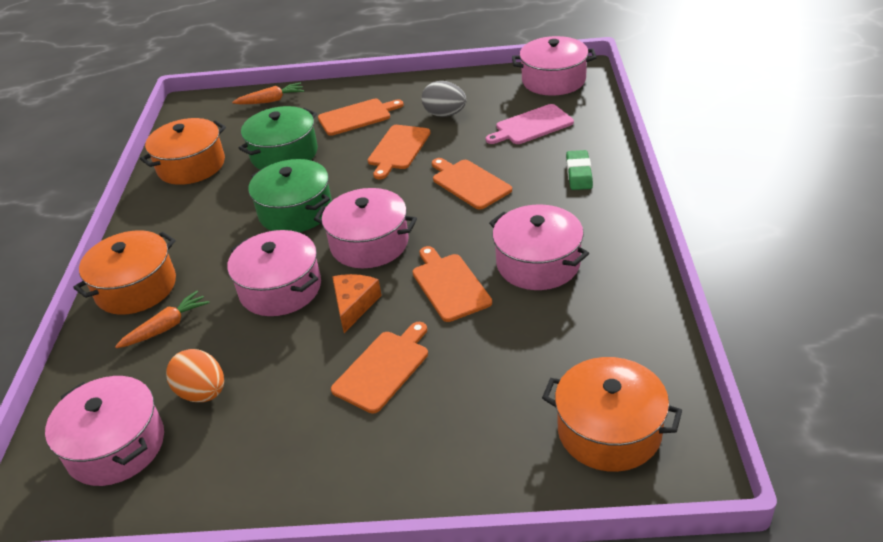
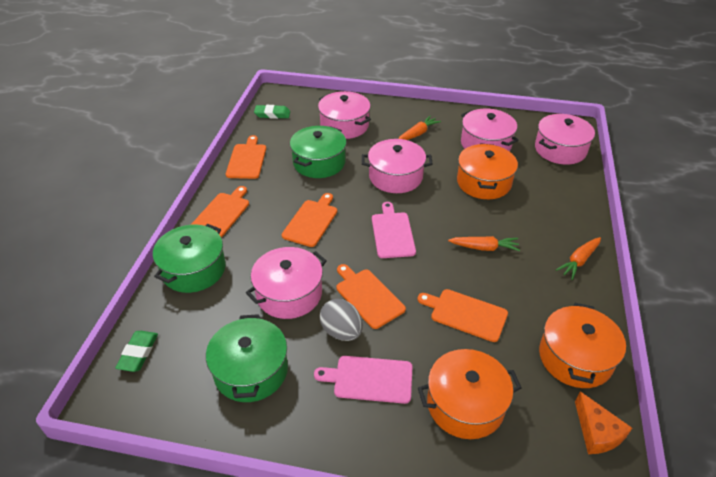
green eraser: 1 -> 2
green pot: 2 -> 3
orange carrot: 2 -> 3
orange egg: 1 -> 0
pink cutting board: 1 -> 2

